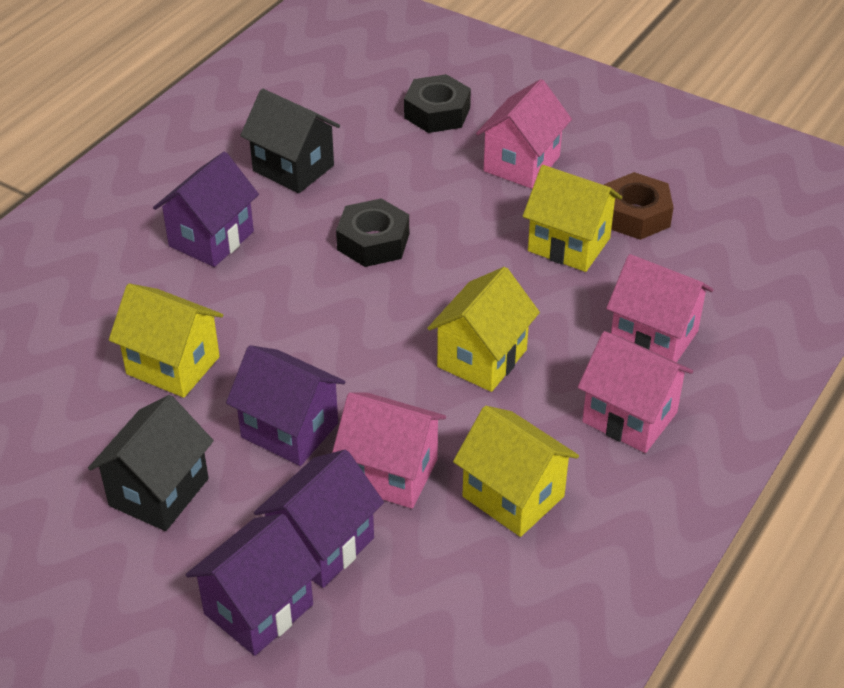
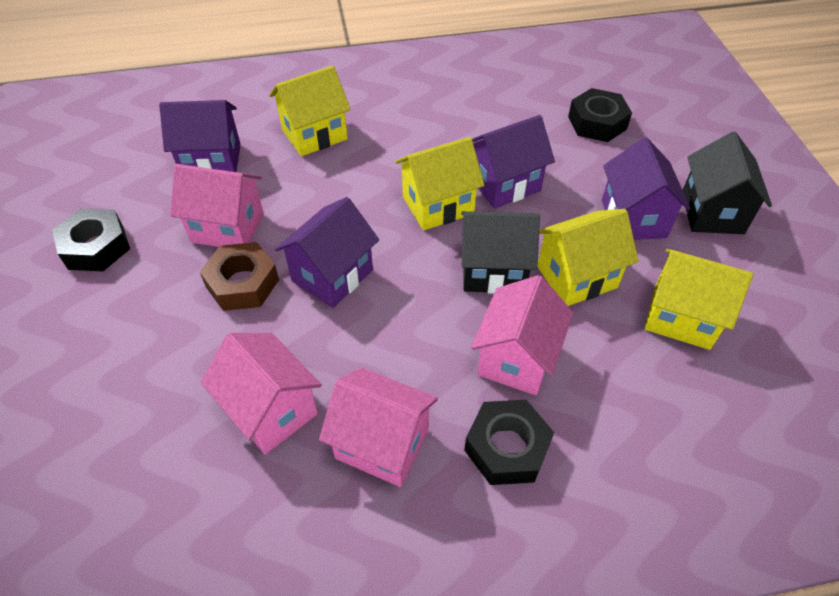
black nut: 2 -> 3

